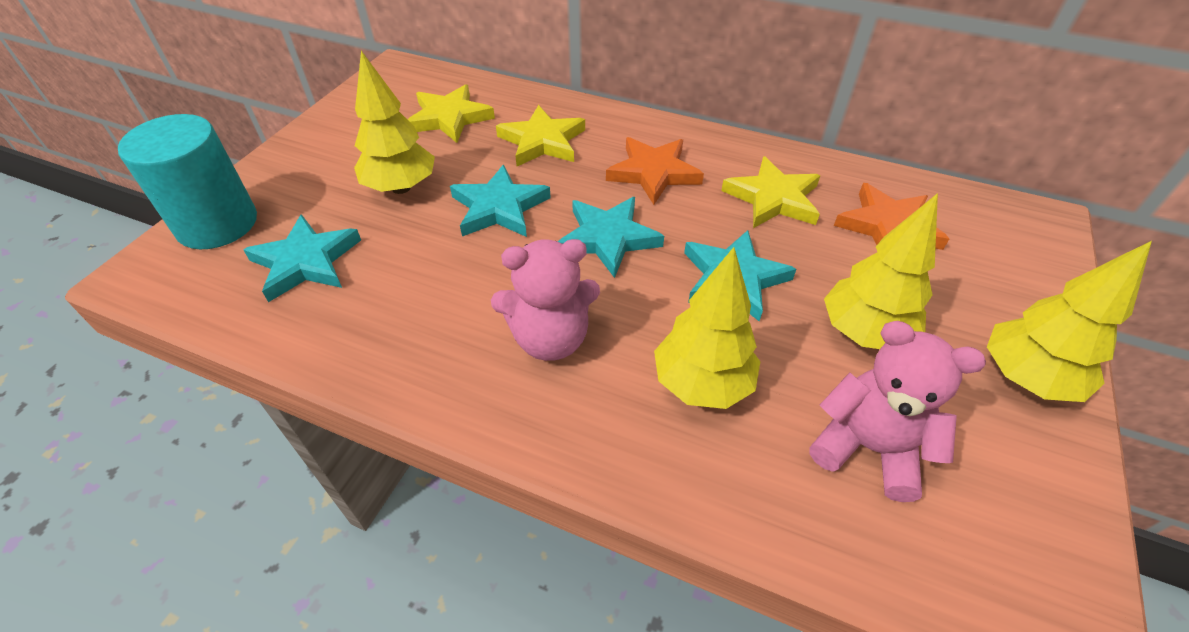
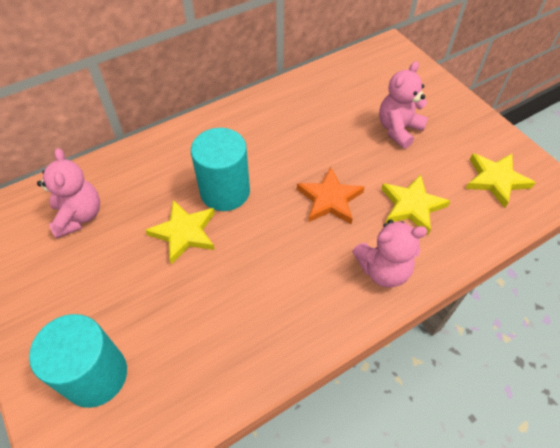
orange star: 2 -> 1
pink teddy bear: 2 -> 3
turquoise cylinder: 1 -> 2
turquoise star: 4 -> 0
yellow tree: 4 -> 0

